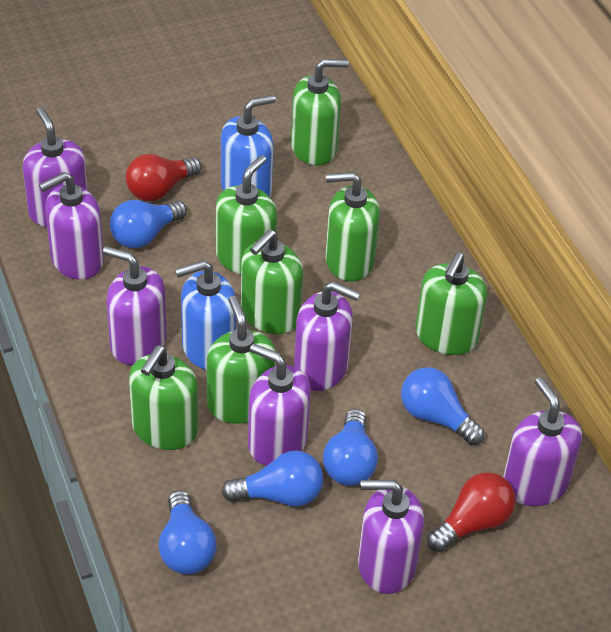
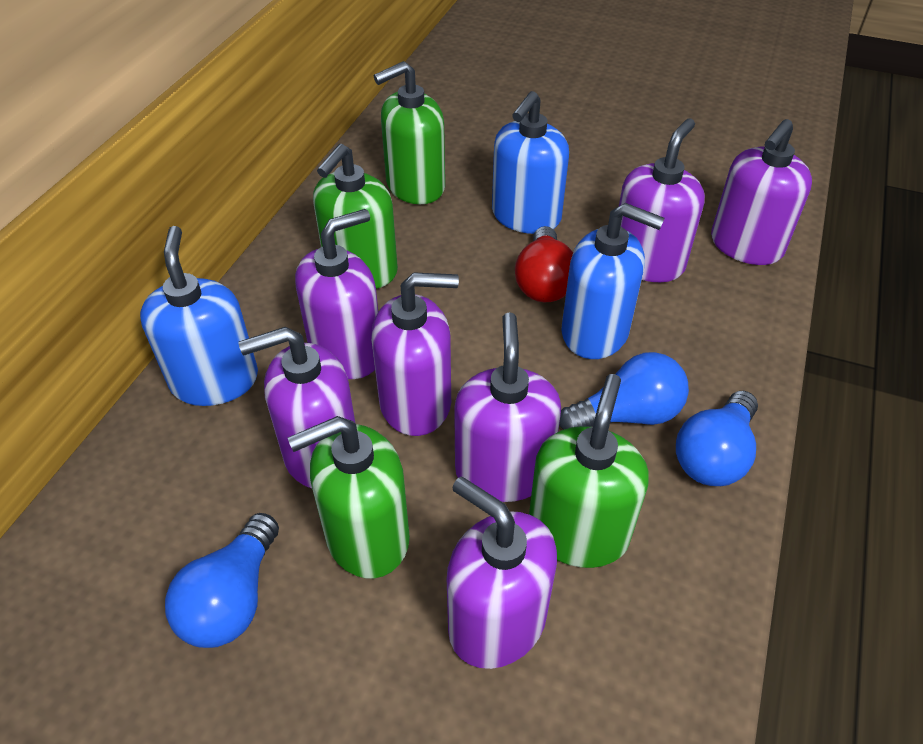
blue light bulb: 5 -> 3
blue soap dispenser: 2 -> 3
green soap dispenser: 7 -> 4
red light bulb: 2 -> 1

